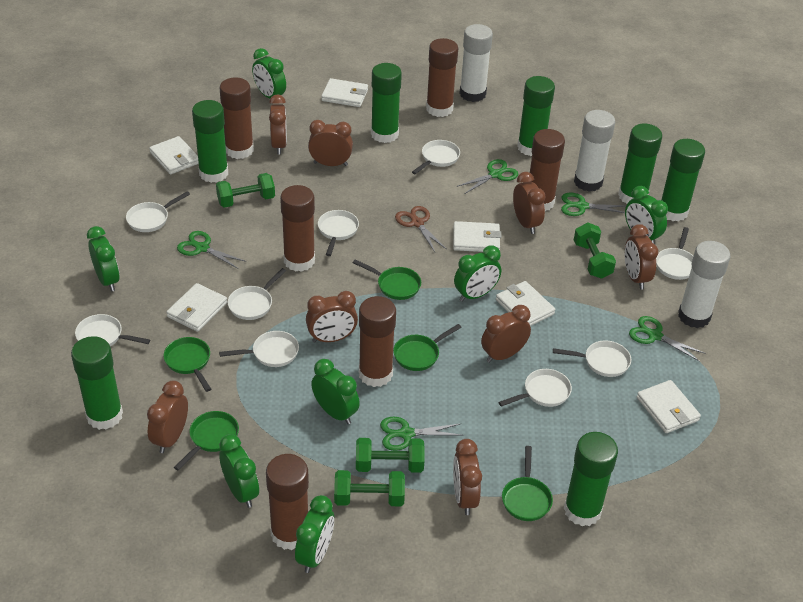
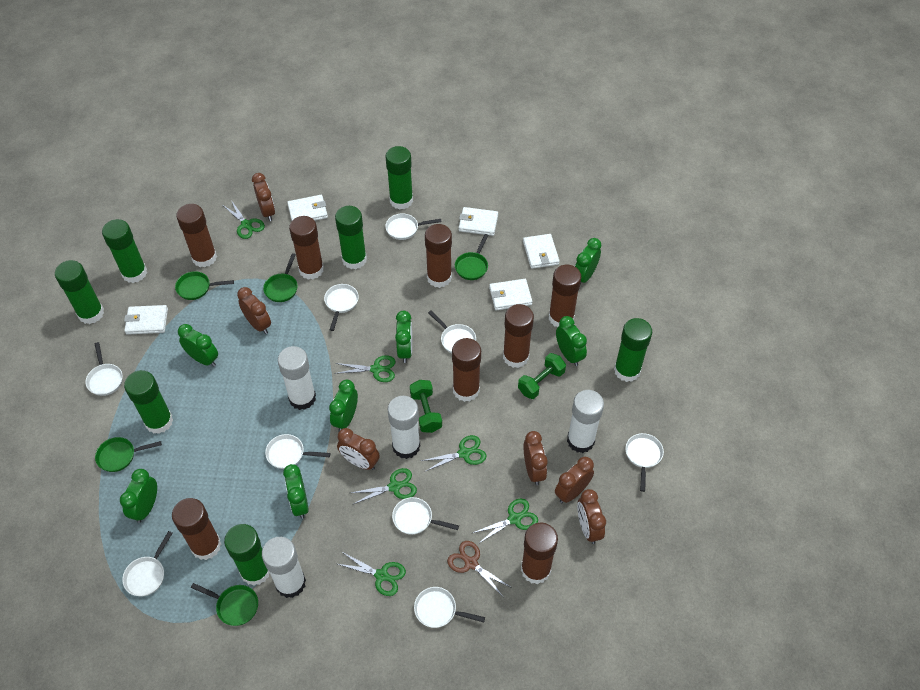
brown clock: 8 -> 6
brown glue stick: 6 -> 8
green dumbbell: 4 -> 2
green scissors: 5 -> 6
white glue stick: 3 -> 4
white wallet: 6 -> 5

